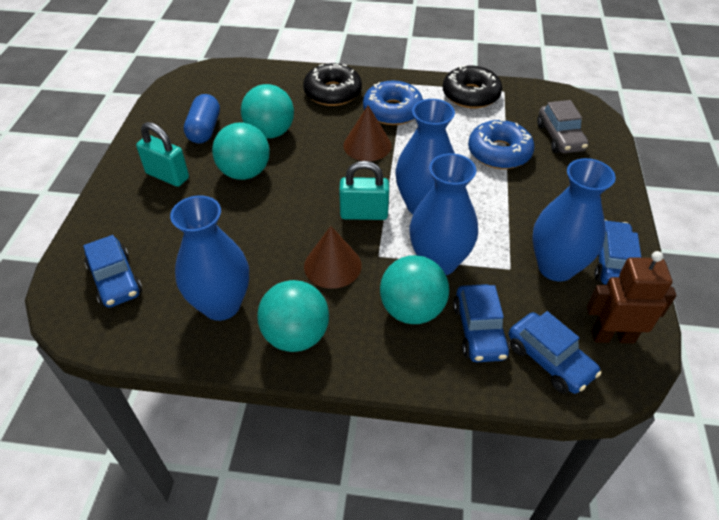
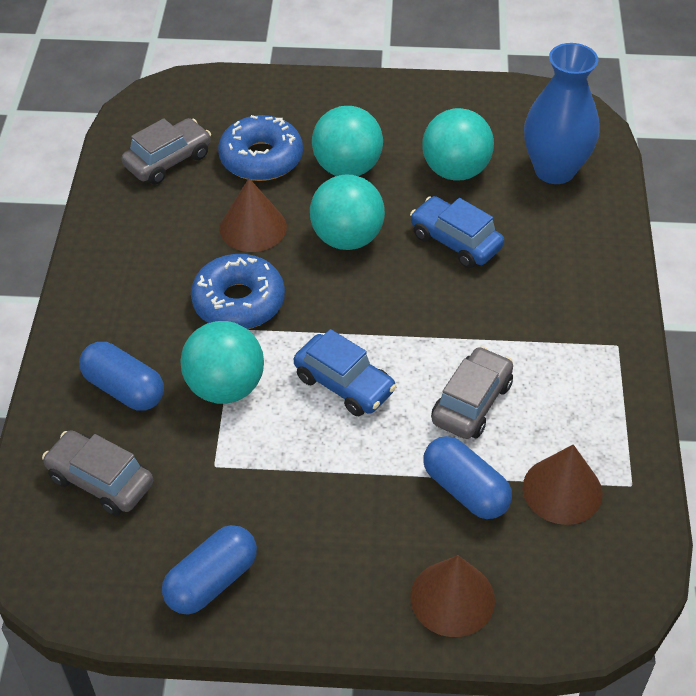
black donut: 2 -> 0
blue capsule: 1 -> 3
blue car: 4 -> 2
blue vase: 4 -> 1
brown cone: 2 -> 3
brown robot: 1 -> 0
grey car: 1 -> 3
turquoise padlock: 2 -> 0

